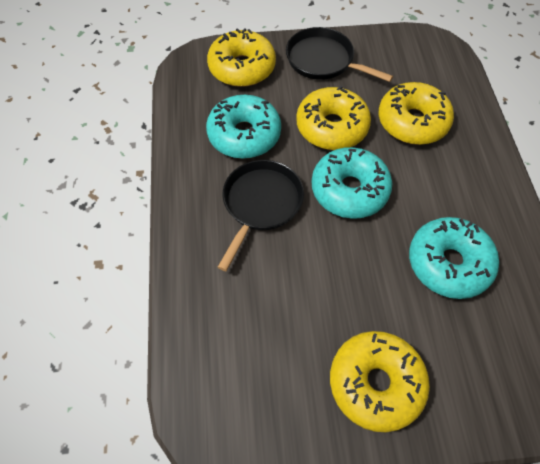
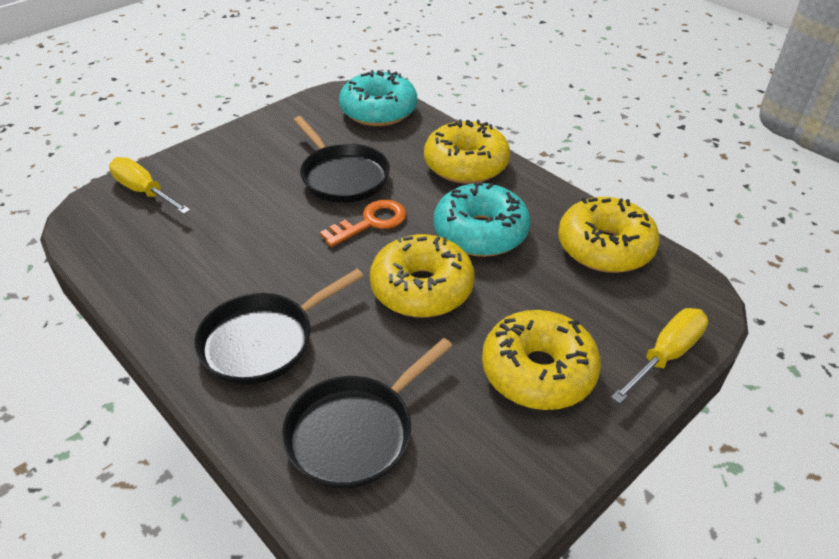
black pan: 2 -> 3
orange key: 0 -> 1
turquoise donut: 3 -> 2
yellow screwdriver: 0 -> 2

